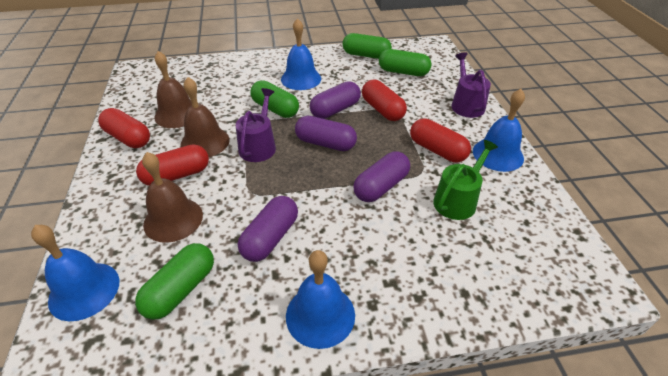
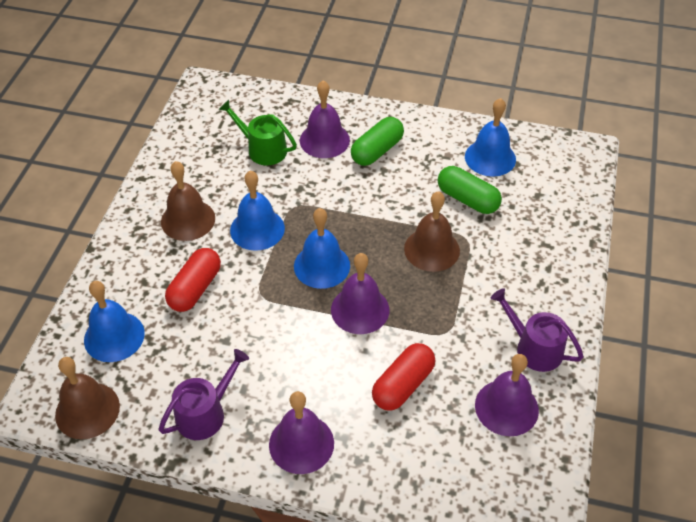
green capsule: 4 -> 2
purple bell: 0 -> 4
purple capsule: 4 -> 0
red capsule: 4 -> 2

